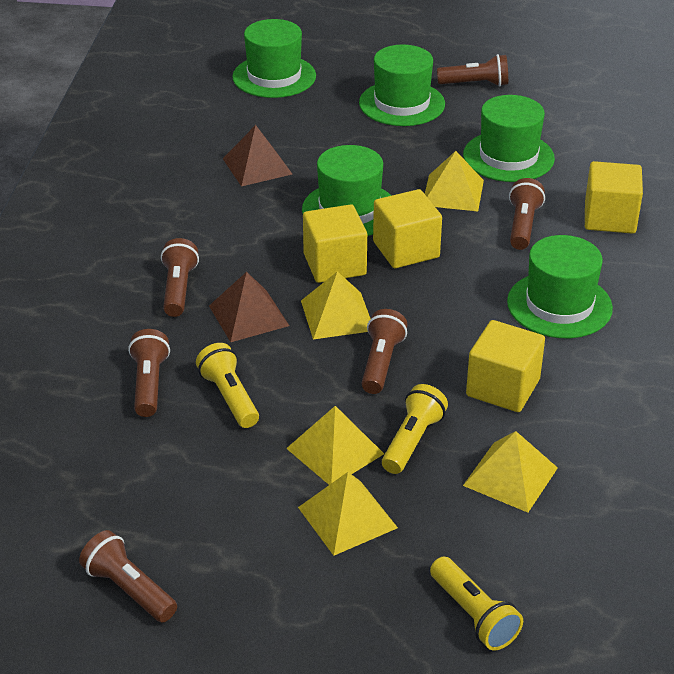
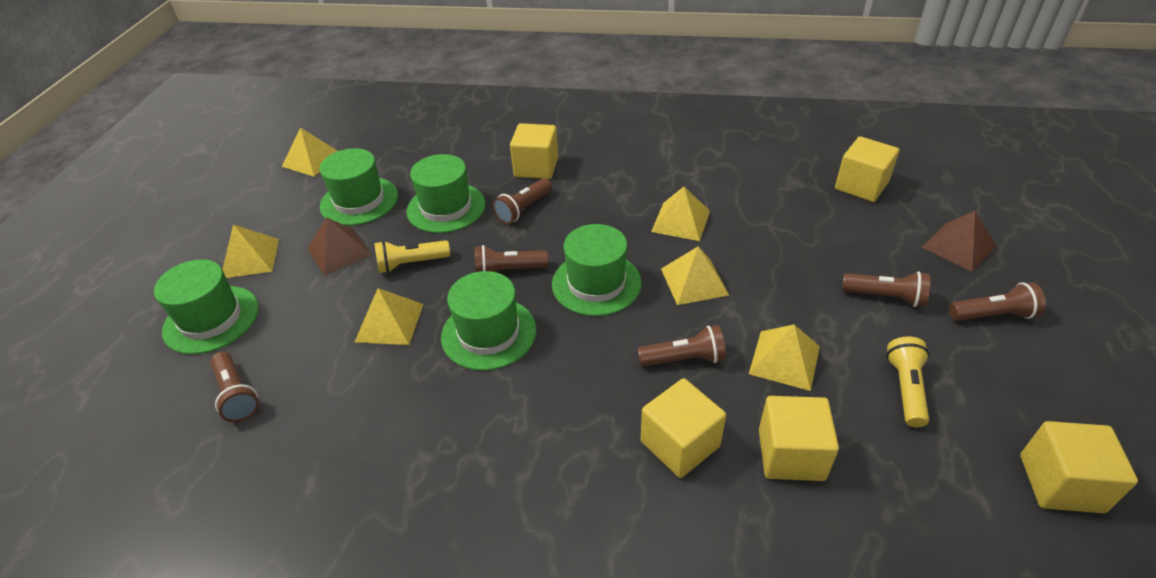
yellow cube: 4 -> 5
yellow flashlight: 3 -> 2
yellow pyramid: 5 -> 6

